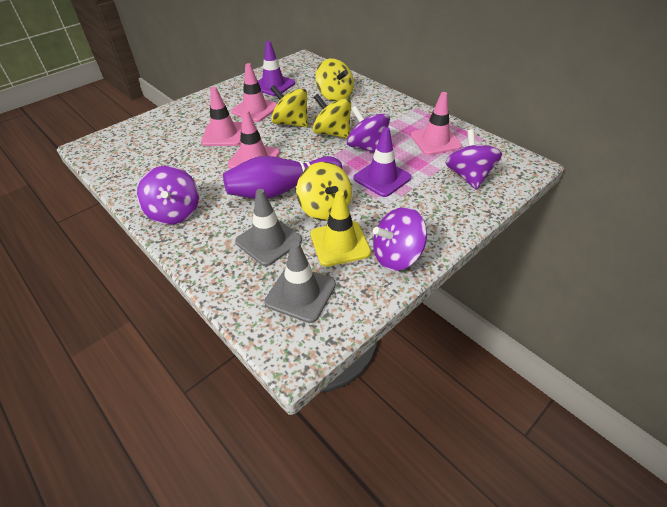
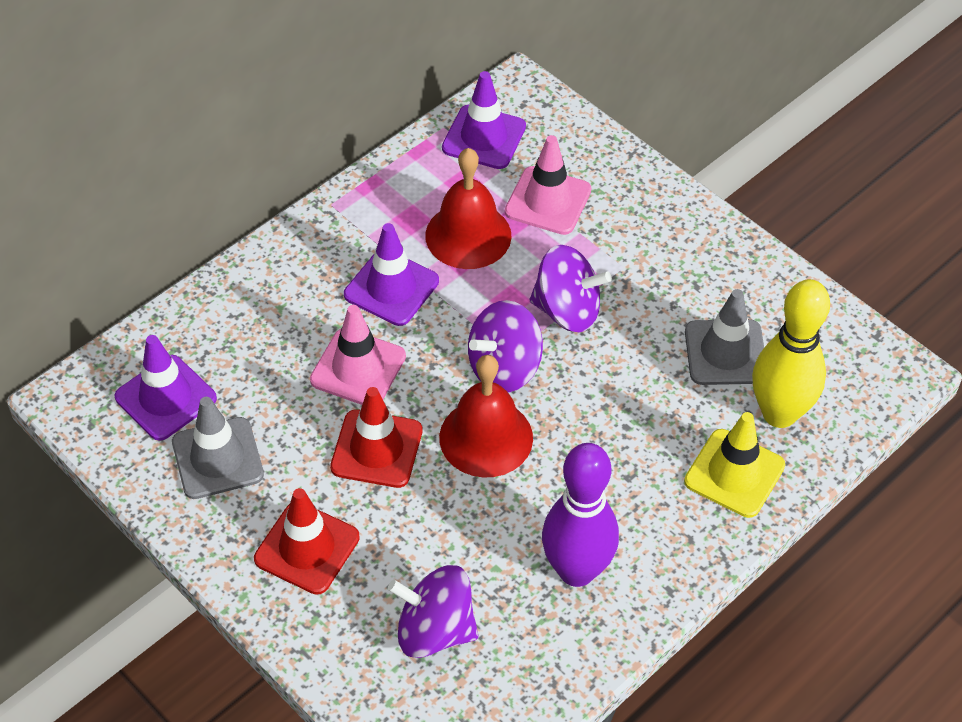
pink traffic cone: 4 -> 2
purple spinning top: 4 -> 3
purple traffic cone: 2 -> 3
red bell: 0 -> 2
red traffic cone: 0 -> 2
yellow bowling pin: 0 -> 1
yellow spinning top: 4 -> 0

